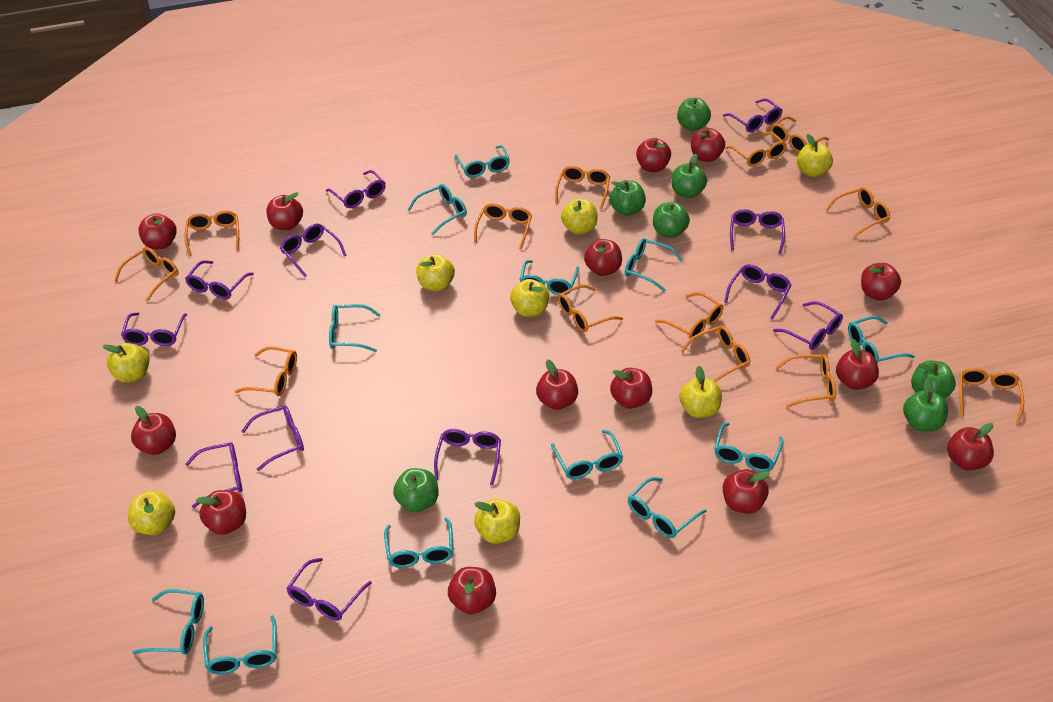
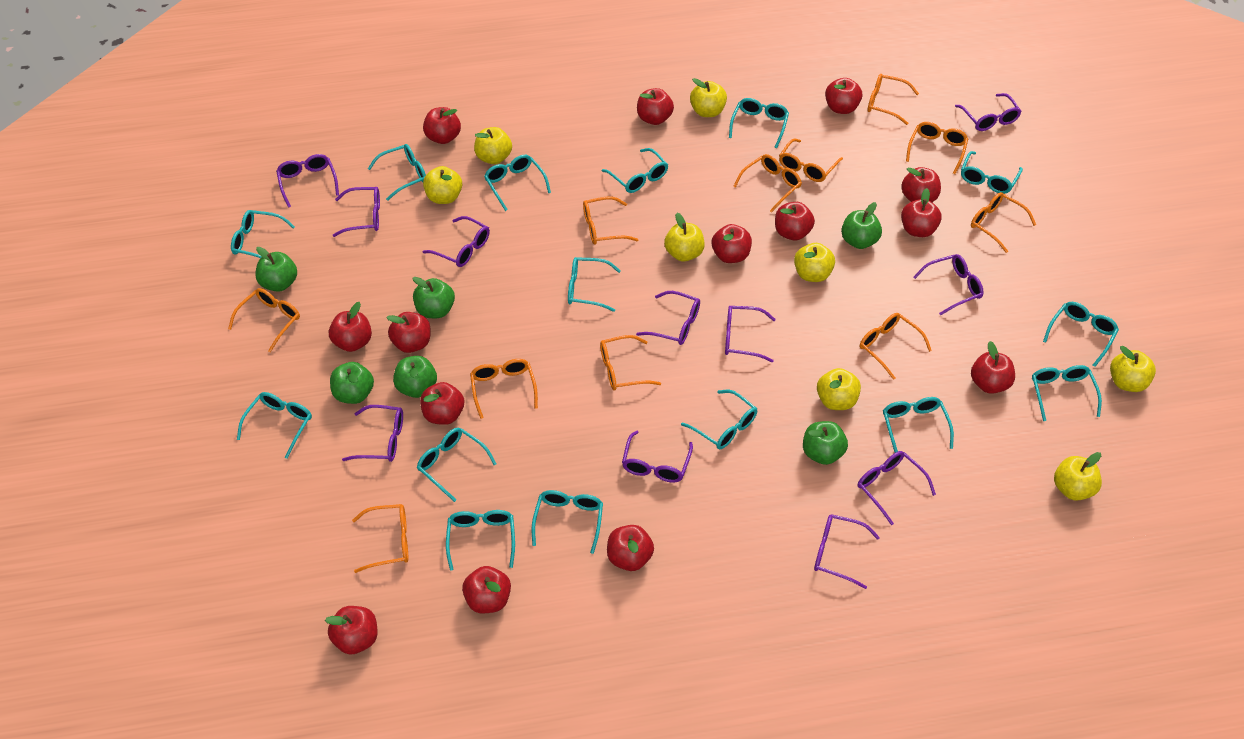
green apple: 7 -> 6
orange glasses: 13 -> 11
purple glasses: 12 -> 11
turquoise glasses: 12 -> 15

